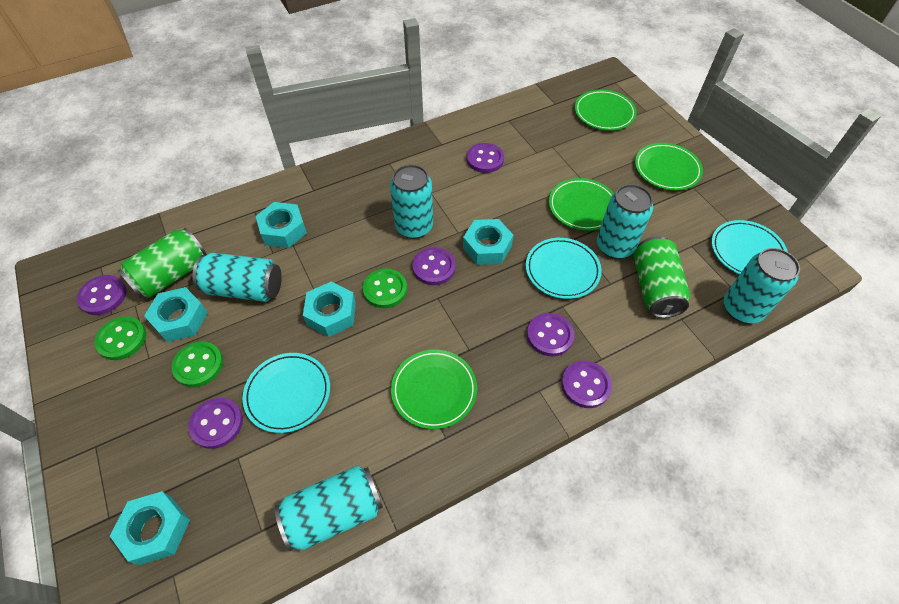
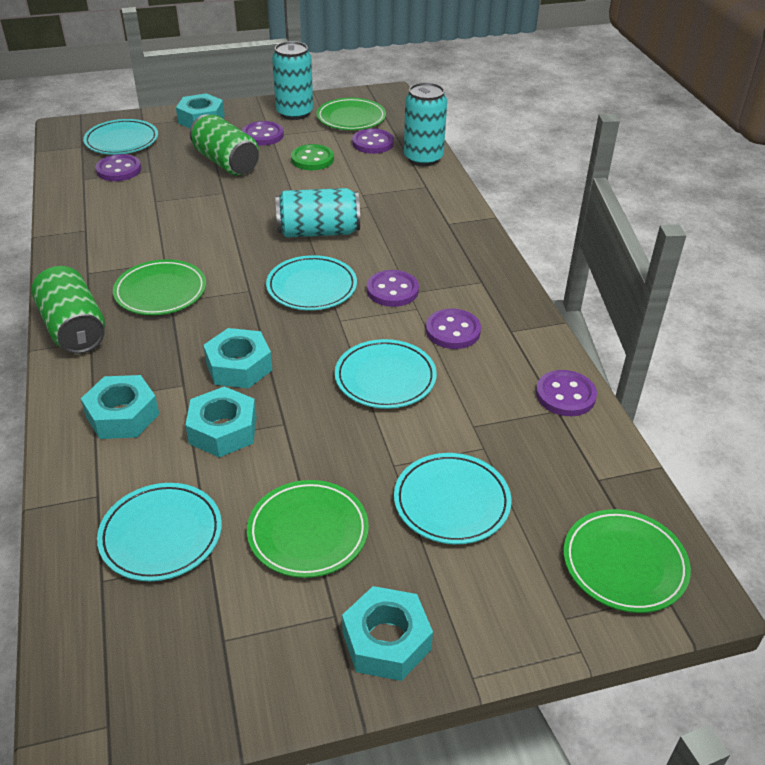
green button: 3 -> 1
turquoise can: 5 -> 3
turquoise plate: 3 -> 5

